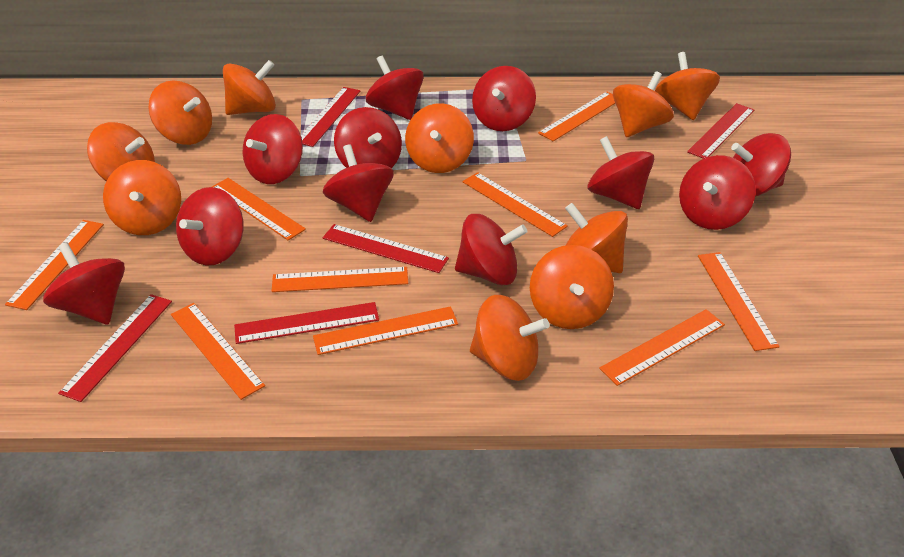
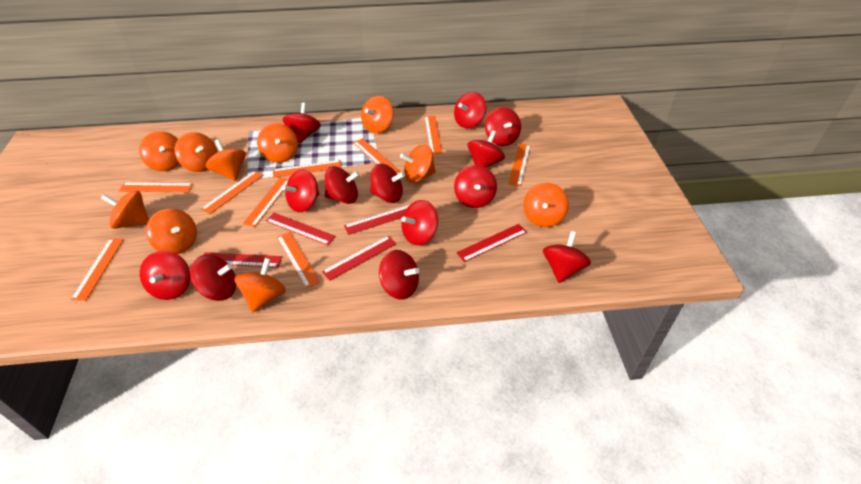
red spinning top: 11 -> 13

